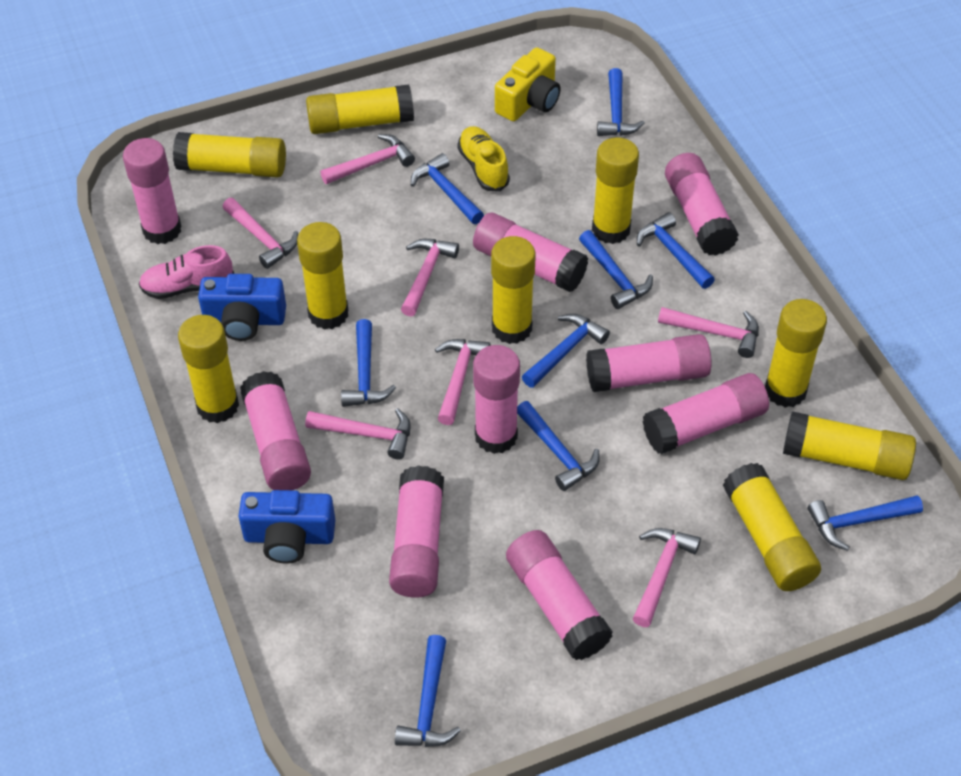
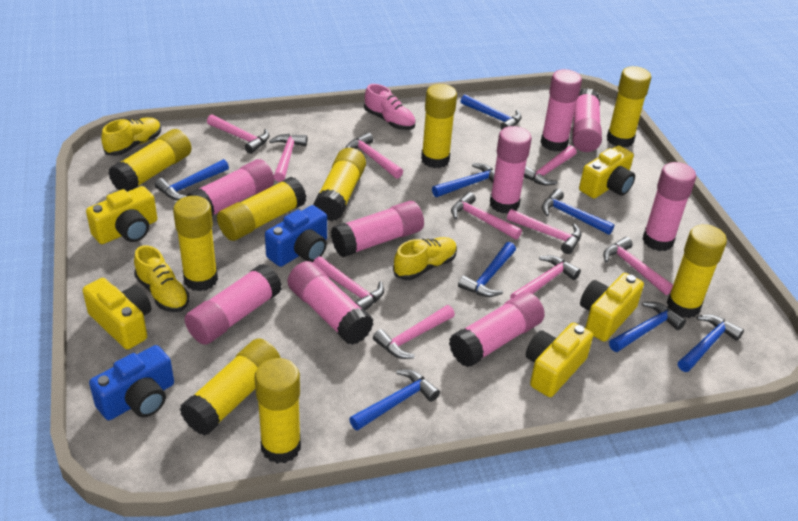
blue hammer: 9 -> 8
pink hammer: 7 -> 10
yellow camera: 1 -> 5
yellow shoe: 1 -> 3

